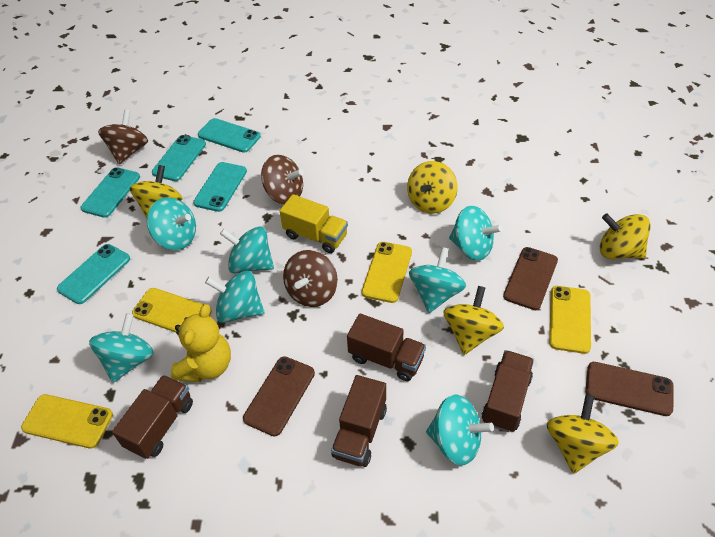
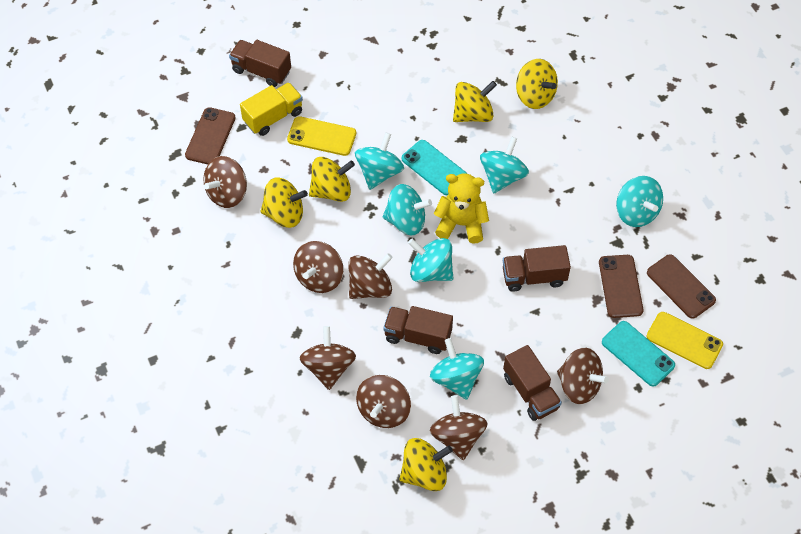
brown spinning top: 3 -> 7
turquoise phone: 5 -> 2
turquoise spinning top: 7 -> 6
yellow phone: 4 -> 2

